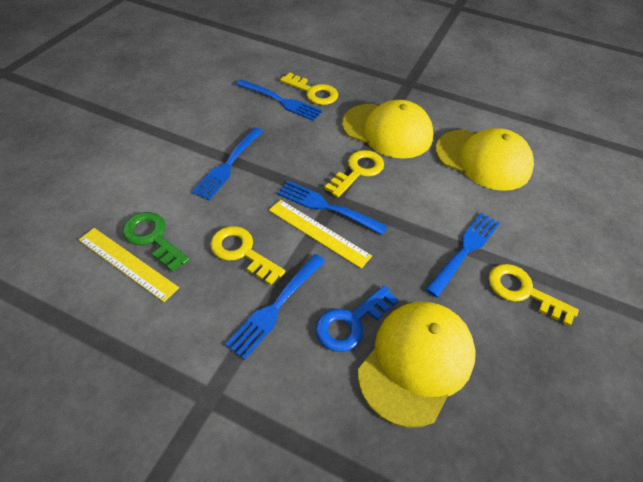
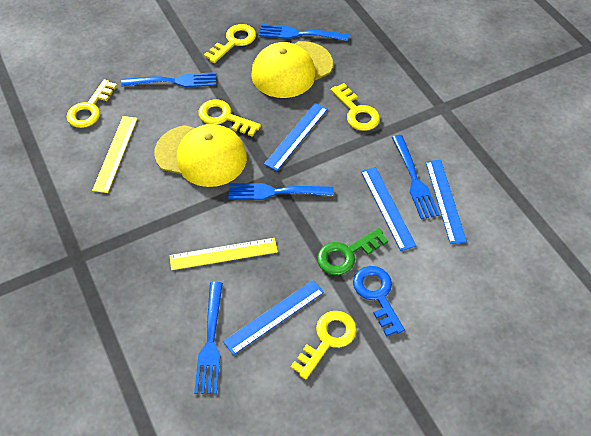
blue ruler: 0 -> 4
yellow cap: 3 -> 2
yellow key: 4 -> 5

